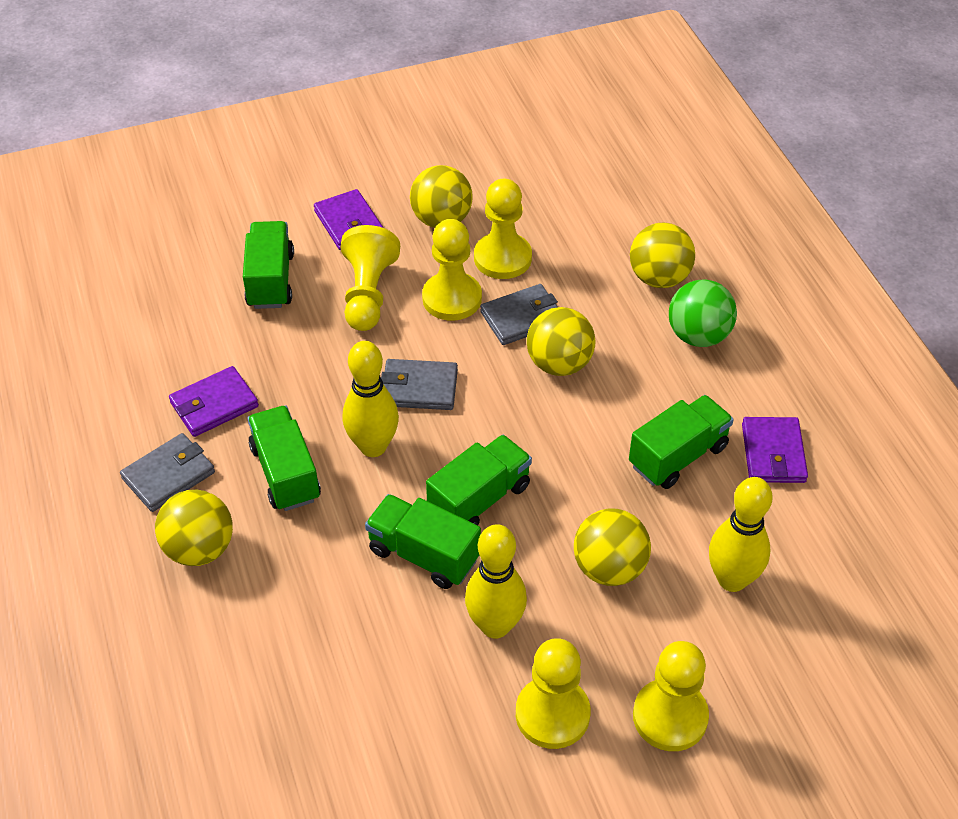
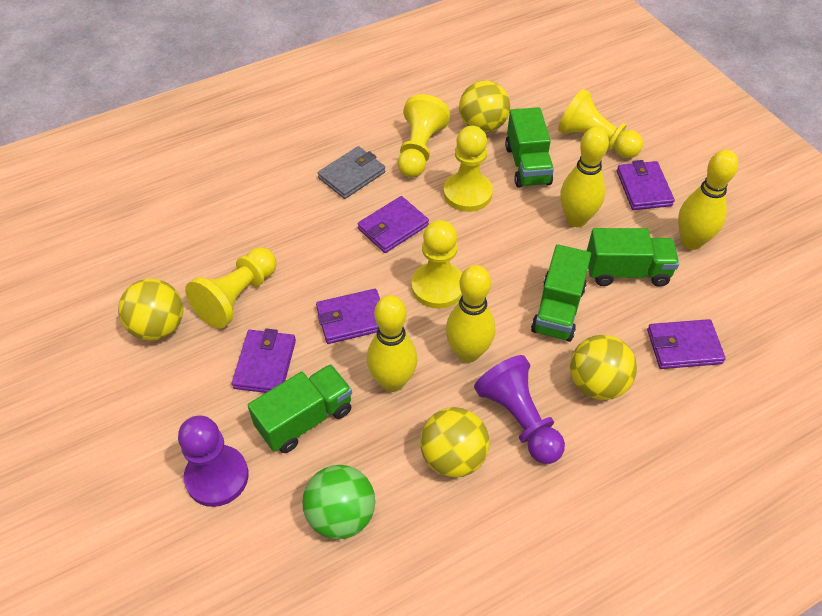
green truck: 5 -> 4
grey wallet: 3 -> 1
purple pawn: 0 -> 2
purple wallet: 3 -> 5
yellow ball: 5 -> 4
yellow bowling pin: 3 -> 4

